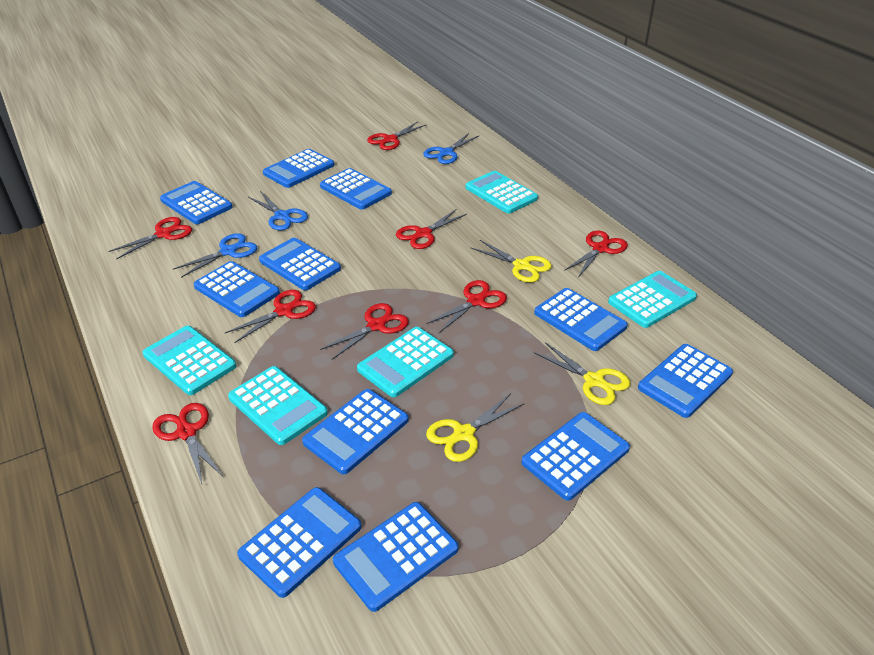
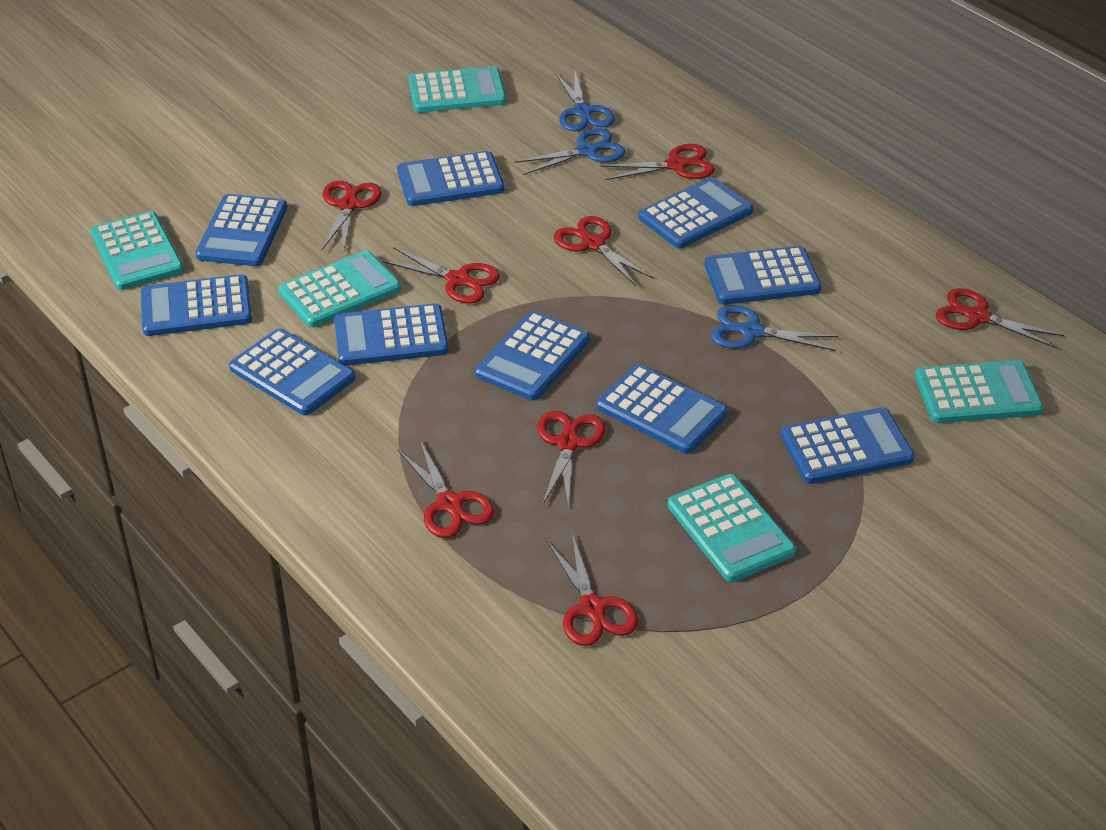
blue calculator: 11 -> 10
yellow scissors: 3 -> 0

